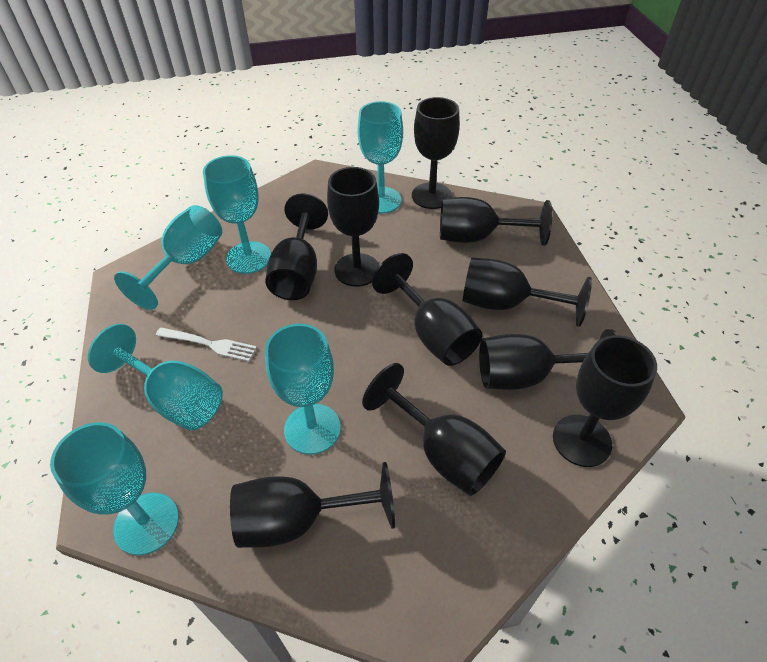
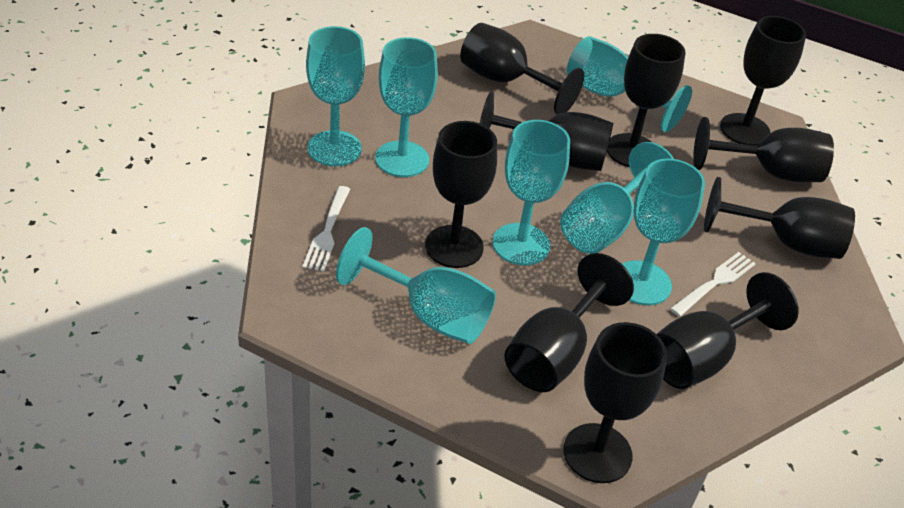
turquoise goblet: 6 -> 7
white fork: 1 -> 2

